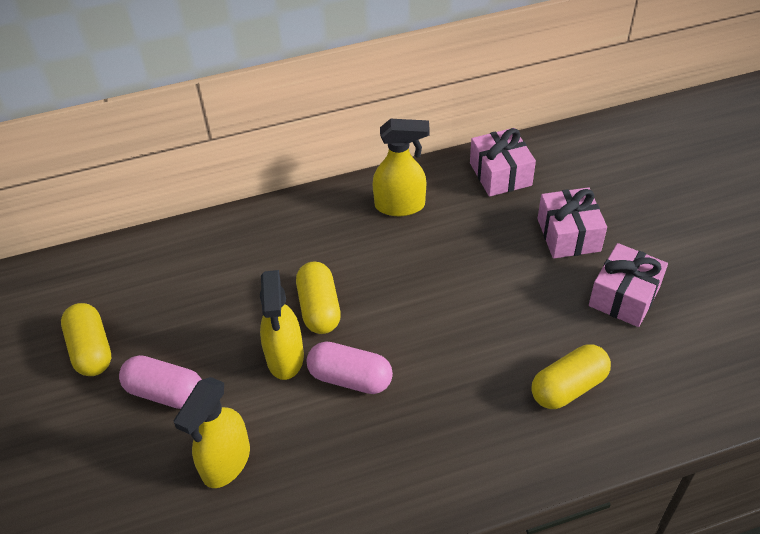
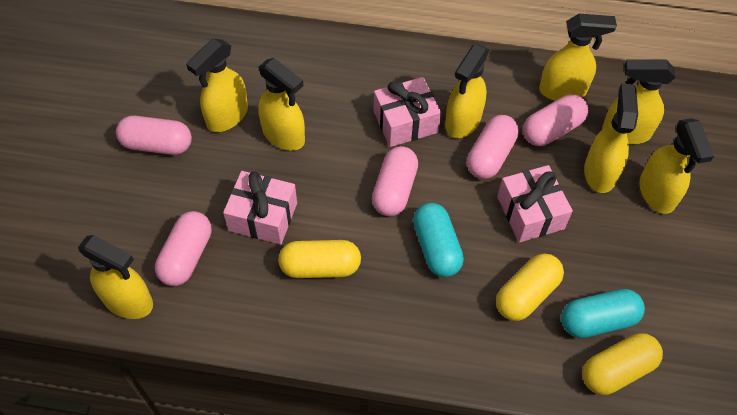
pink capsule: 2 -> 5
turquoise capsule: 0 -> 2
yellow spray bottle: 3 -> 8

